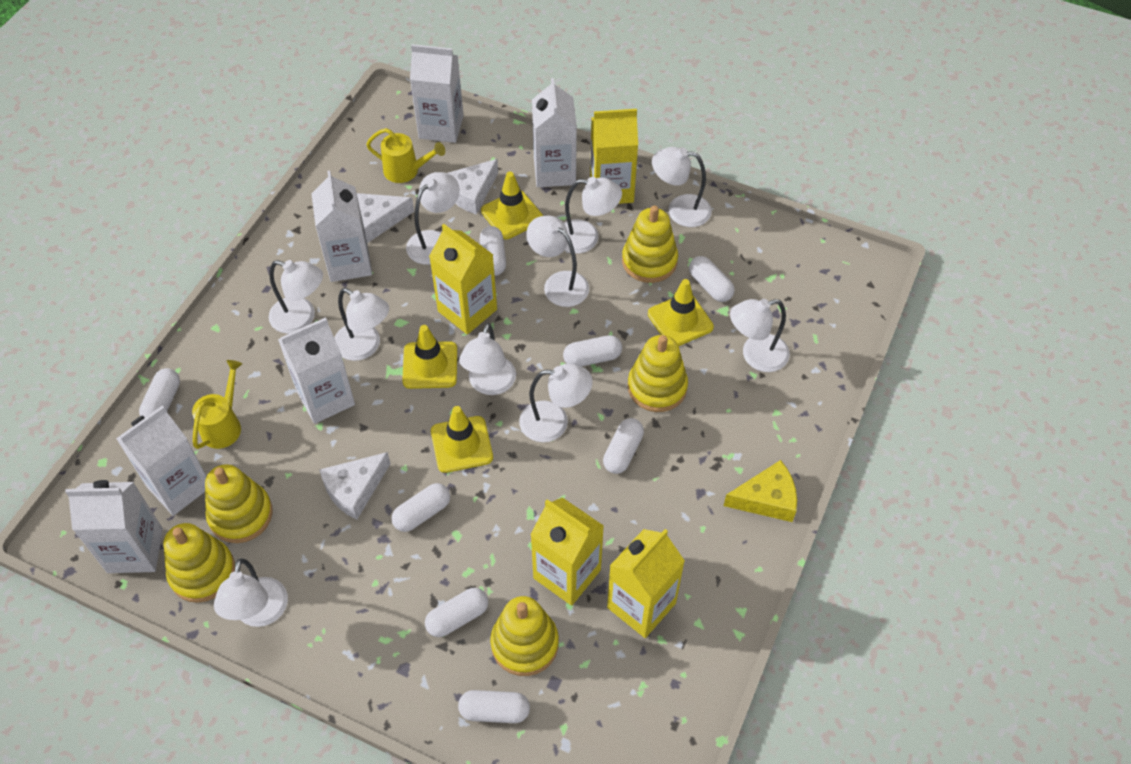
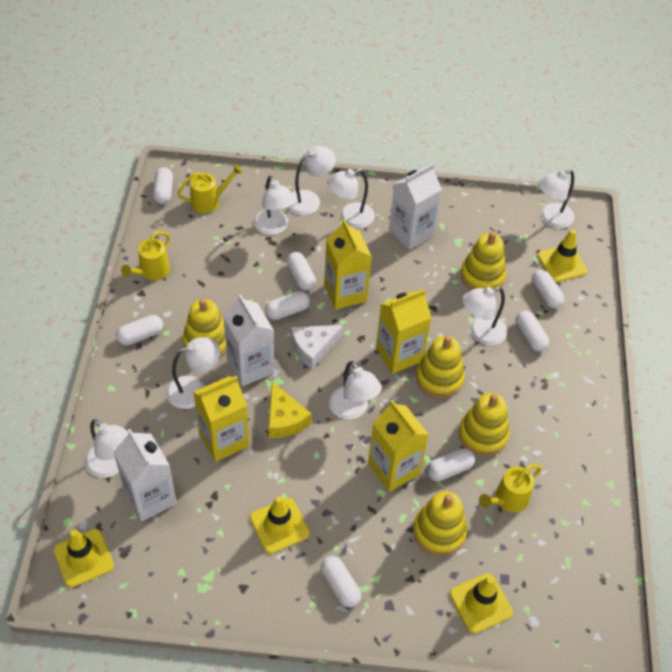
white carton: 6 -> 3
white cheese: 3 -> 1
white lamp: 10 -> 8
yellow watering can: 2 -> 3

